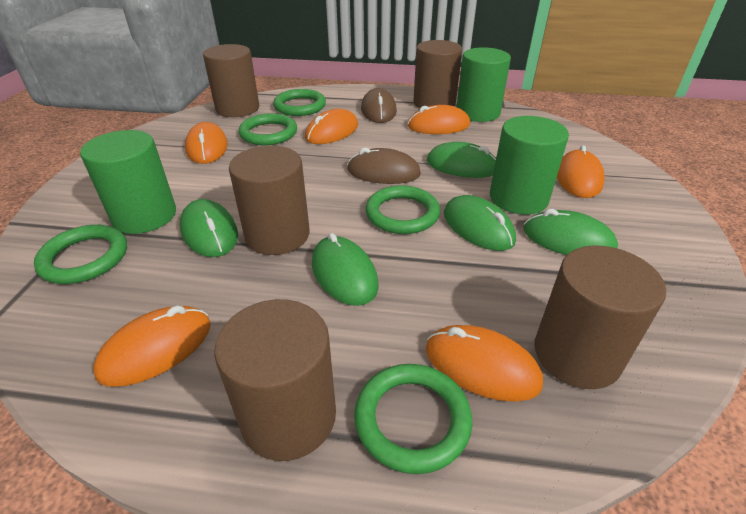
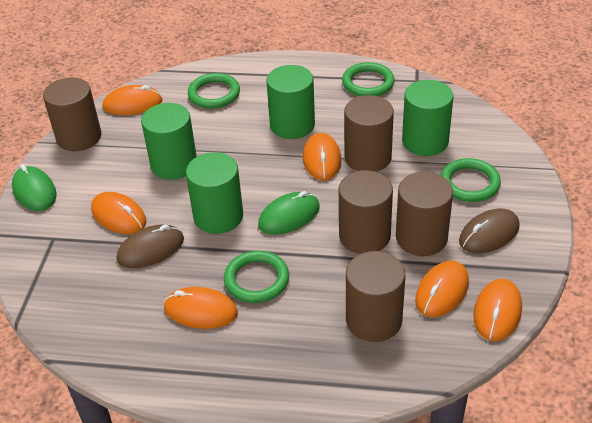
green cylinder: 3 -> 4
green mouse: 5 -> 2
green ring: 5 -> 4

